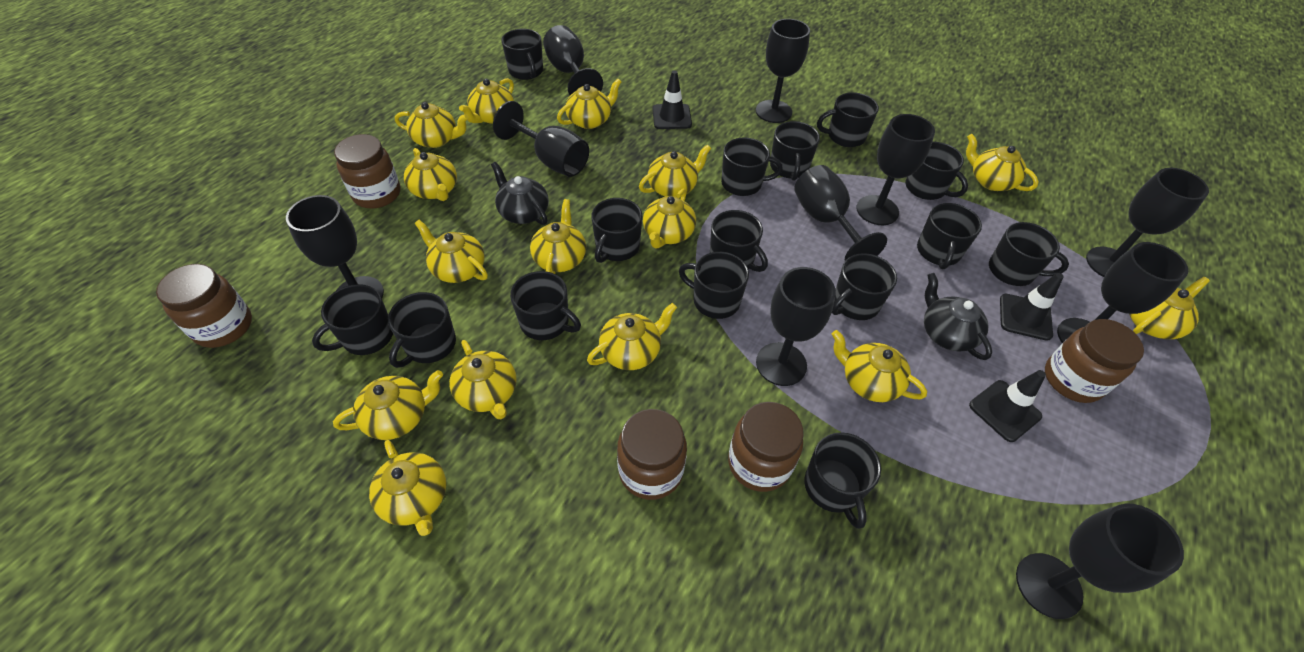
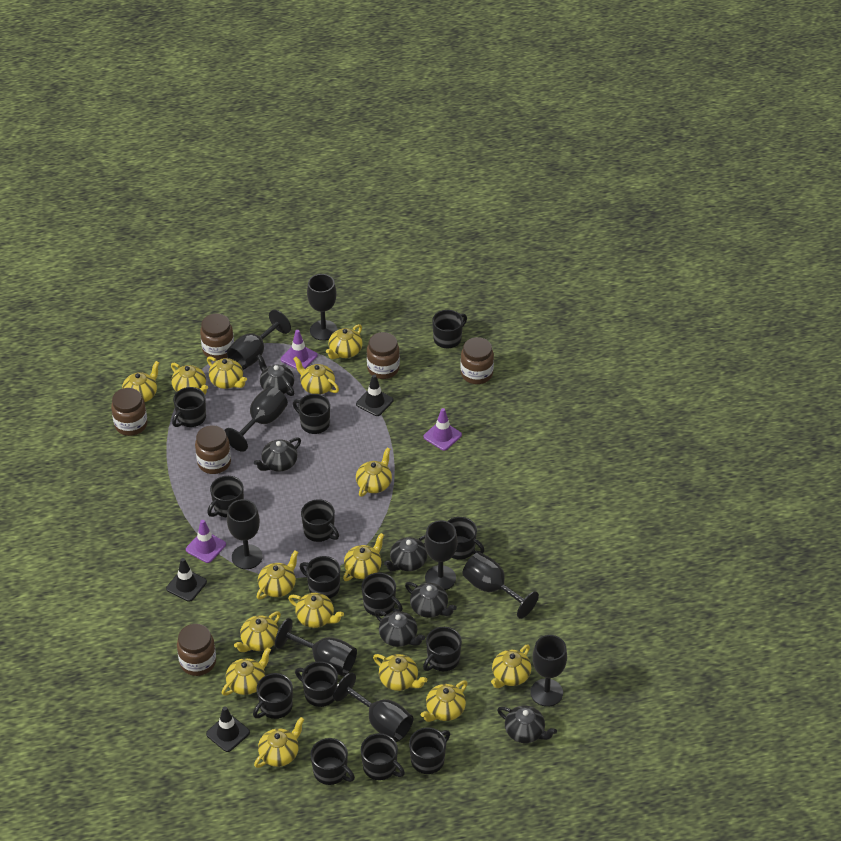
black goblet: 10 -> 9
black mug: 15 -> 14
black teapot: 2 -> 6
brown jar: 5 -> 6
purple traffic cone: 0 -> 3

